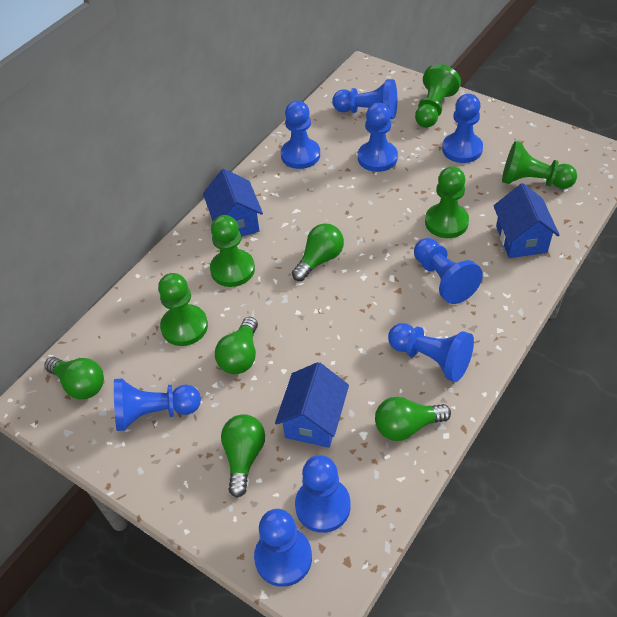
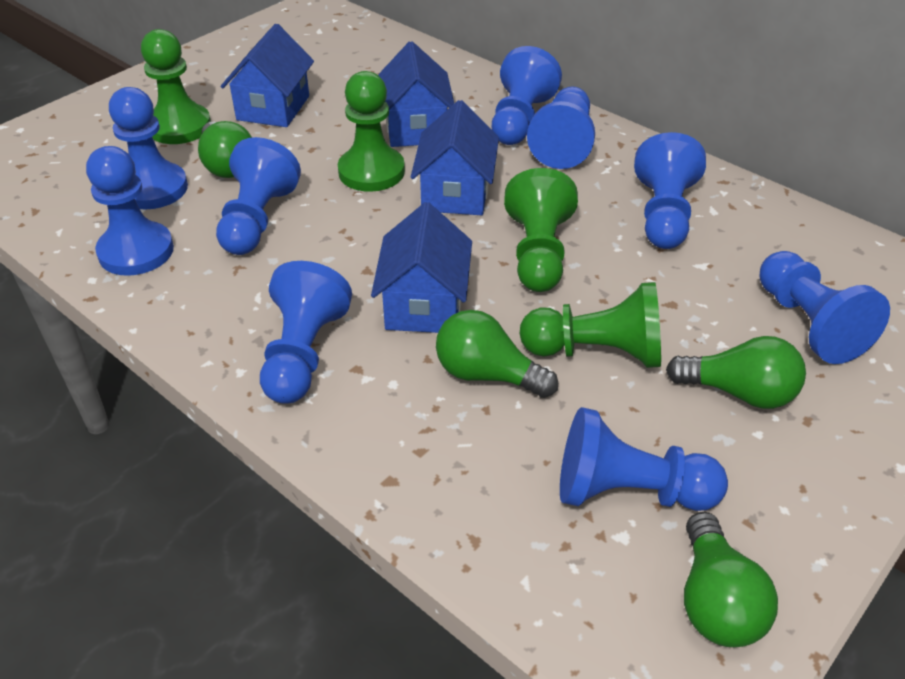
blue house: 3 -> 4
green light bulb: 5 -> 4
green pawn: 5 -> 4

